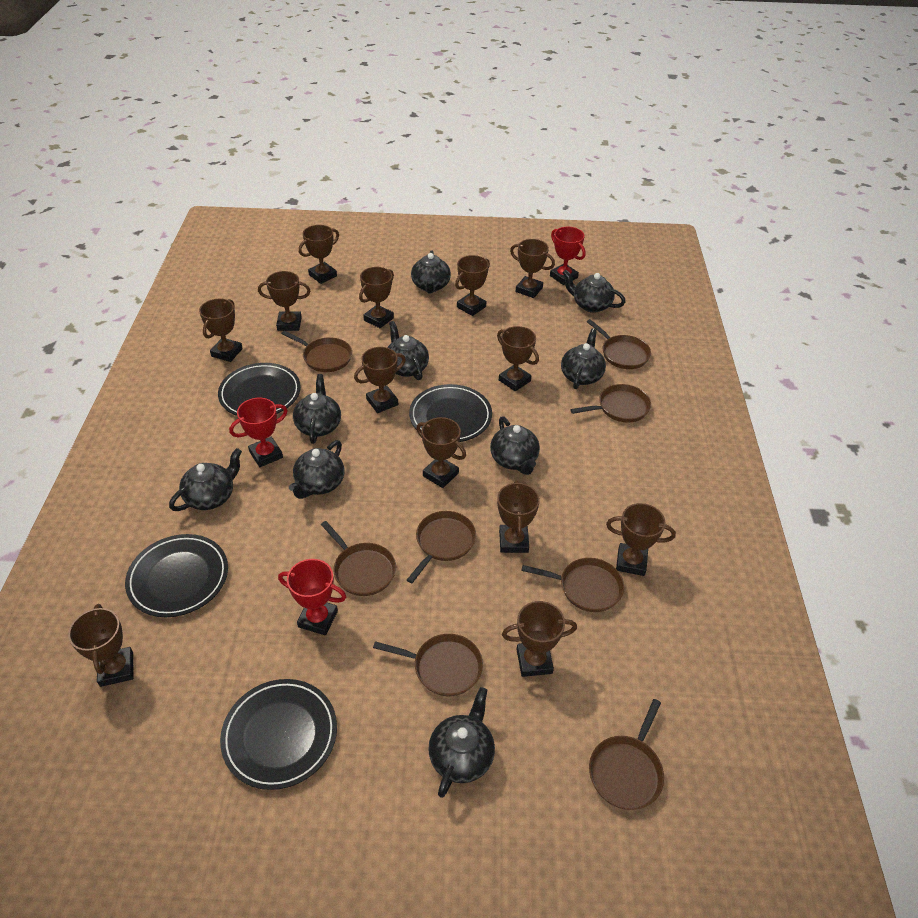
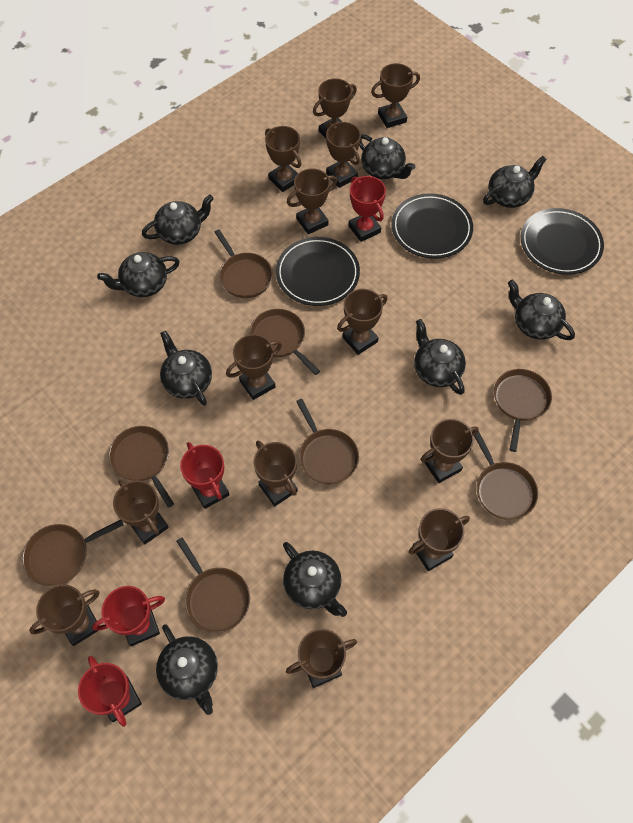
black plate: 4 -> 3
red trophy: 3 -> 4

